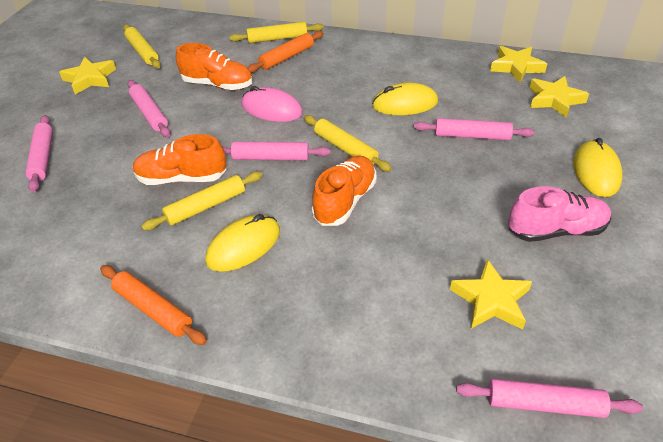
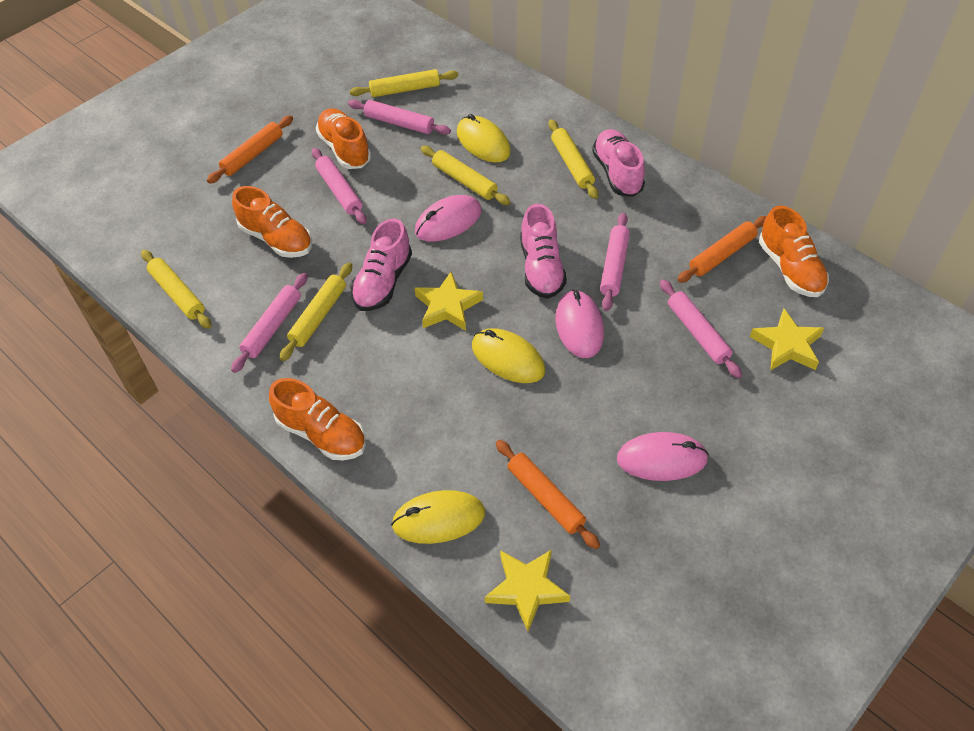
orange rolling pin: 2 -> 3
orange shoe: 3 -> 4
pink mouse: 1 -> 3
pink shoe: 1 -> 3
yellow rolling pin: 4 -> 5
yellow star: 4 -> 3

